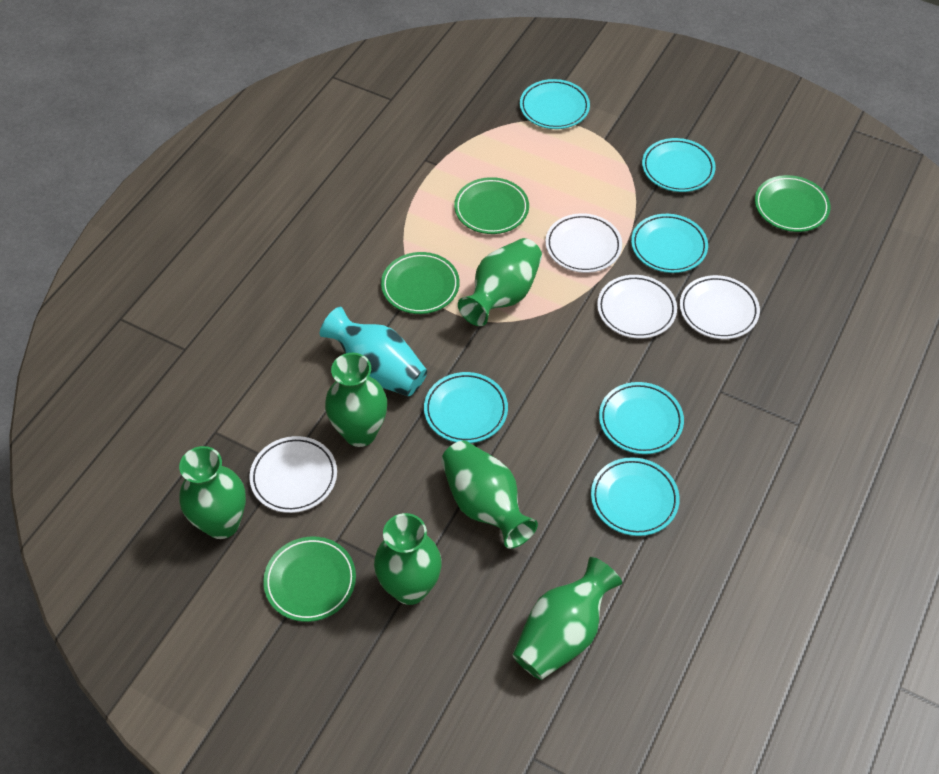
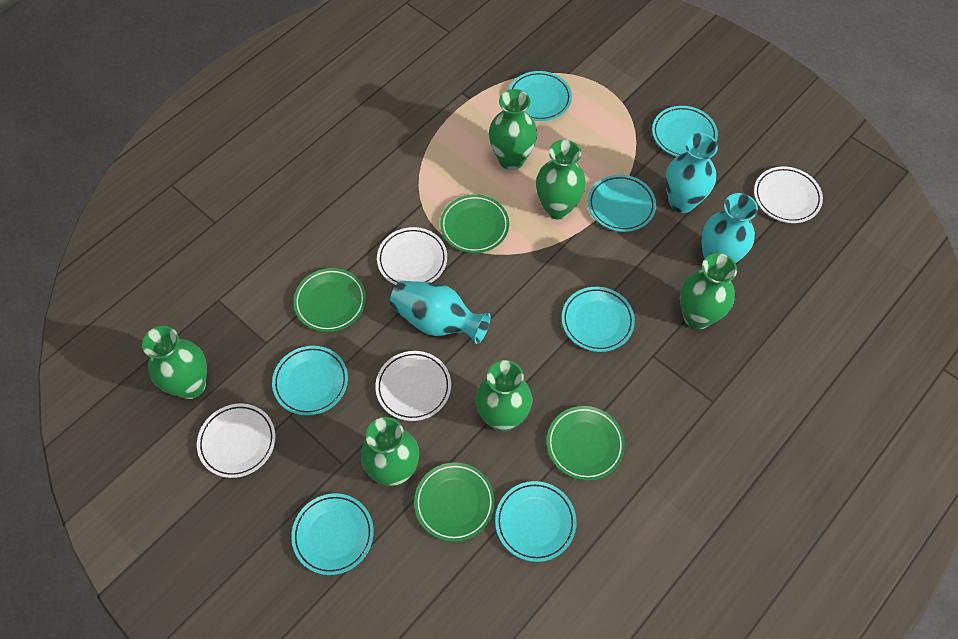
turquoise plate: 6 -> 7
turquoise vase: 1 -> 3

